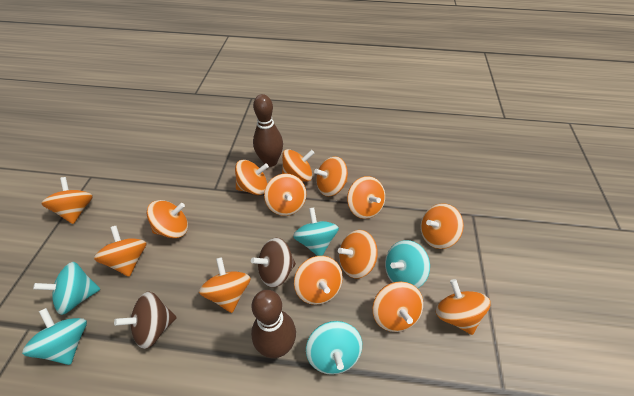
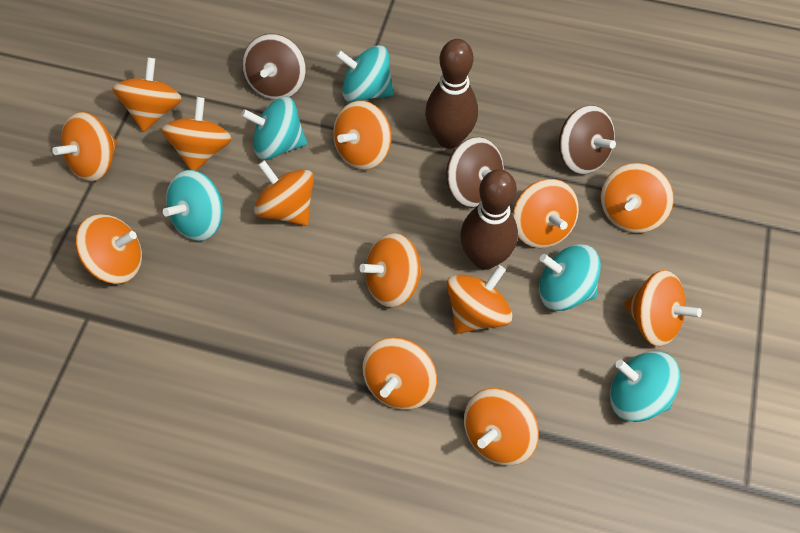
brown spinning top: 2 -> 3
orange spinning top: 14 -> 13

